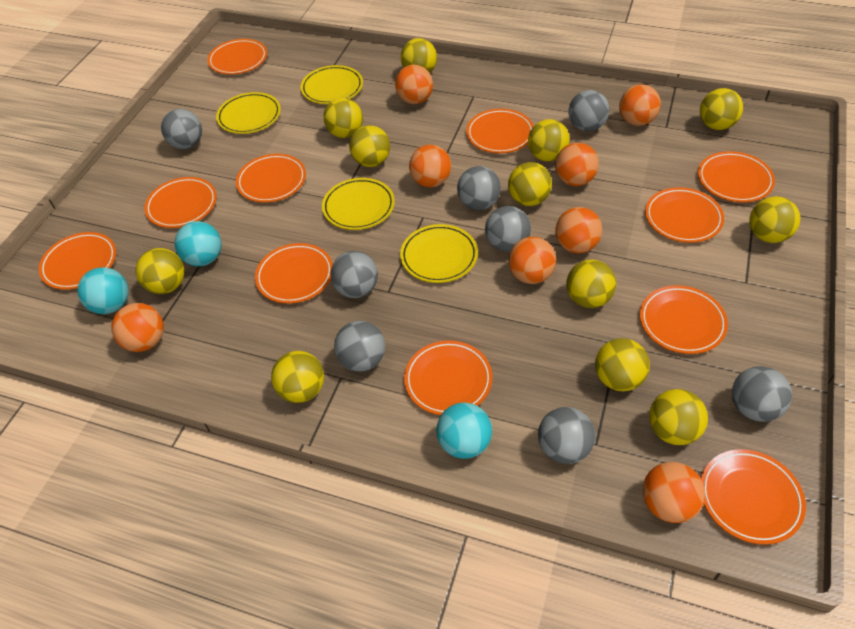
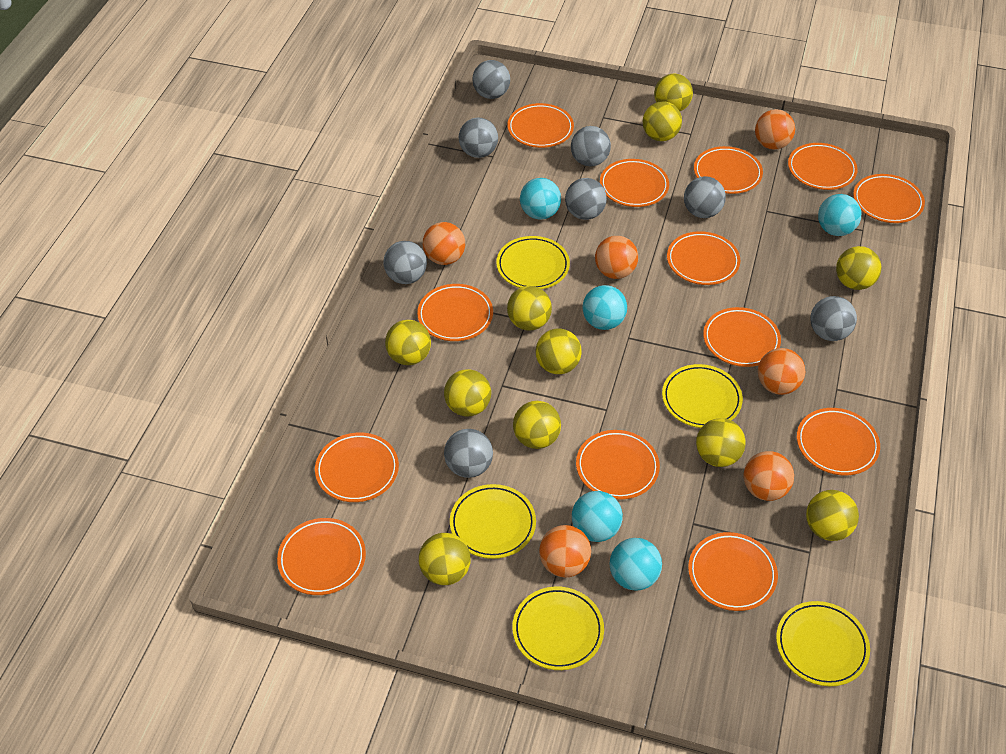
orange ball: 8 -> 6
orange plate: 11 -> 13
turquoise ball: 3 -> 5
yellow ball: 12 -> 11
yellow plate: 4 -> 5

